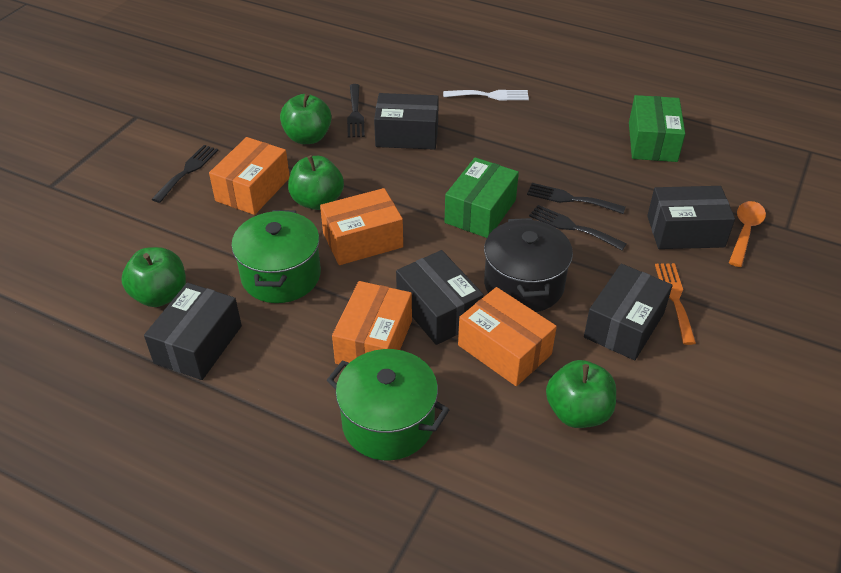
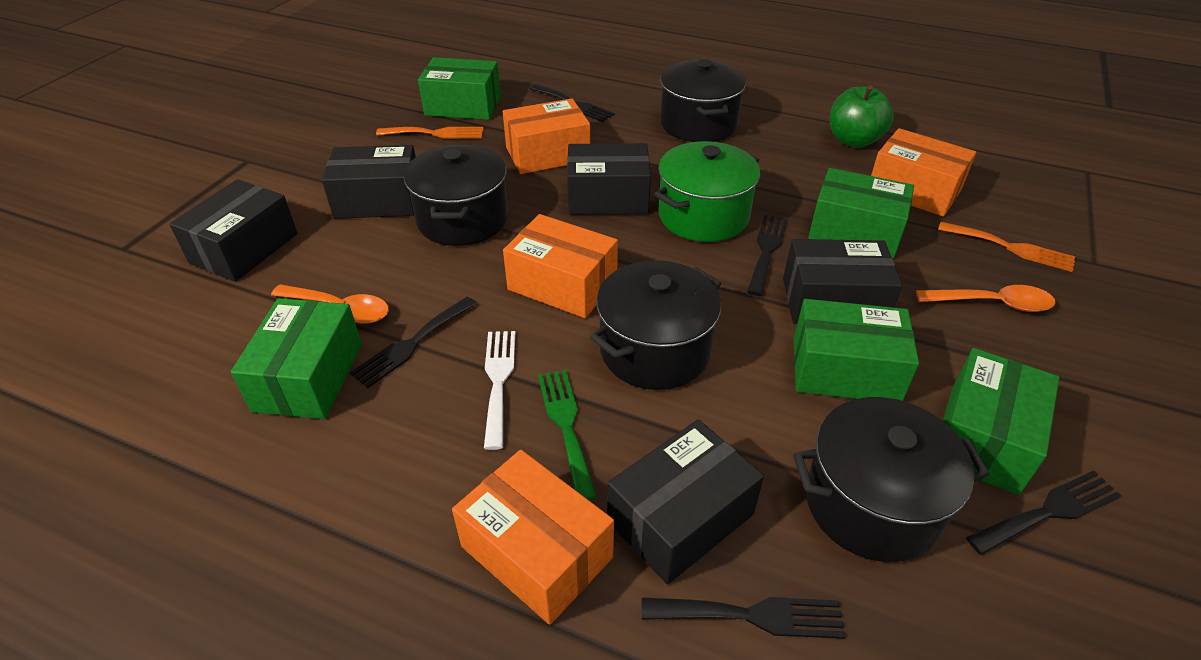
black fork: 4 -> 5
black pot: 1 -> 4
green apple: 4 -> 1
green box: 2 -> 5
green fork: 0 -> 1
green pot: 2 -> 1
orange fork: 1 -> 2
orange spoon: 1 -> 2

